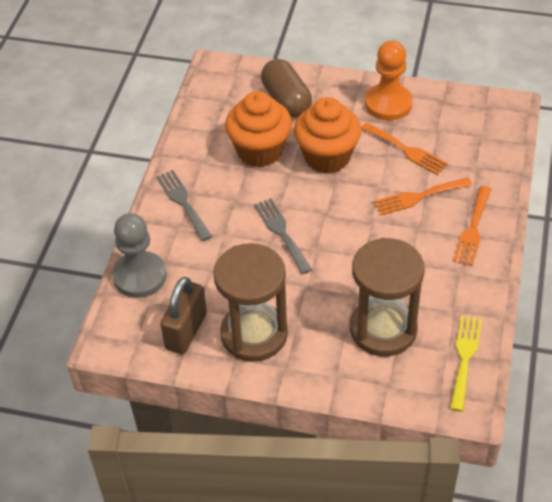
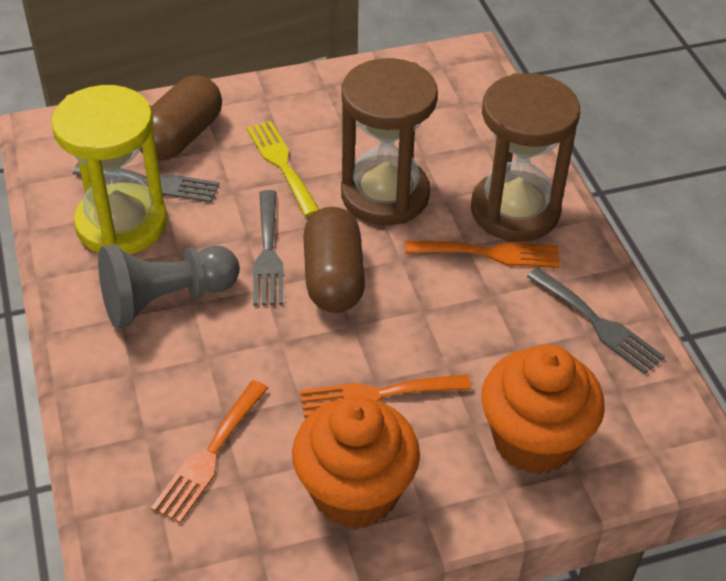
brown capsule: 1 -> 2
brown padlock: 1 -> 0
grey fork: 2 -> 3
orange pawn: 1 -> 0
yellow hourglass: 0 -> 1

